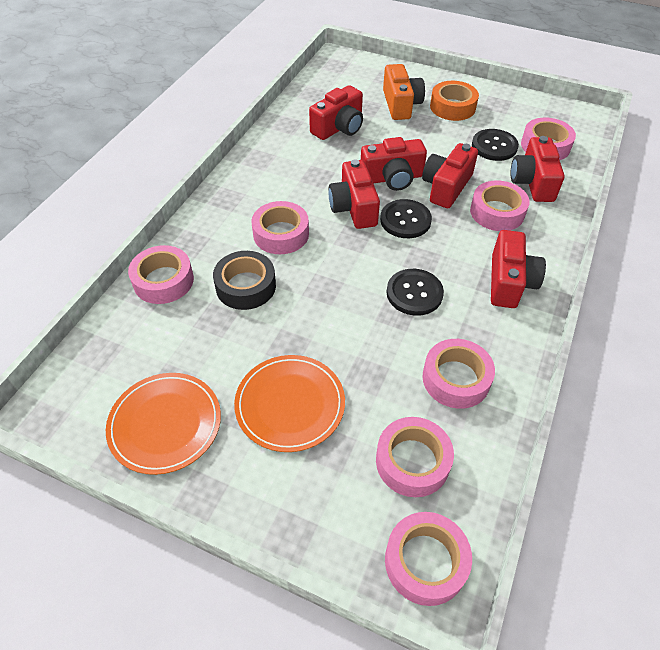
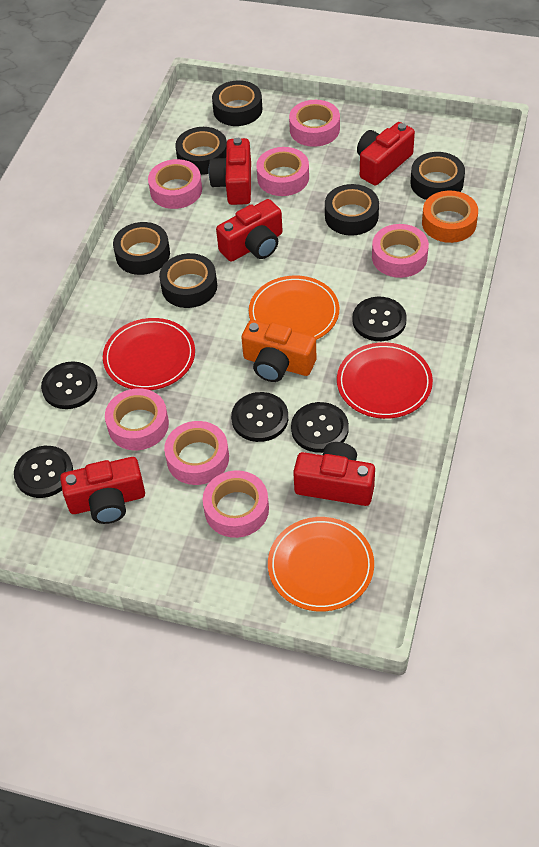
black button: 3 -> 5
black tape: 1 -> 6
red camera: 6 -> 5
red plate: 0 -> 2

